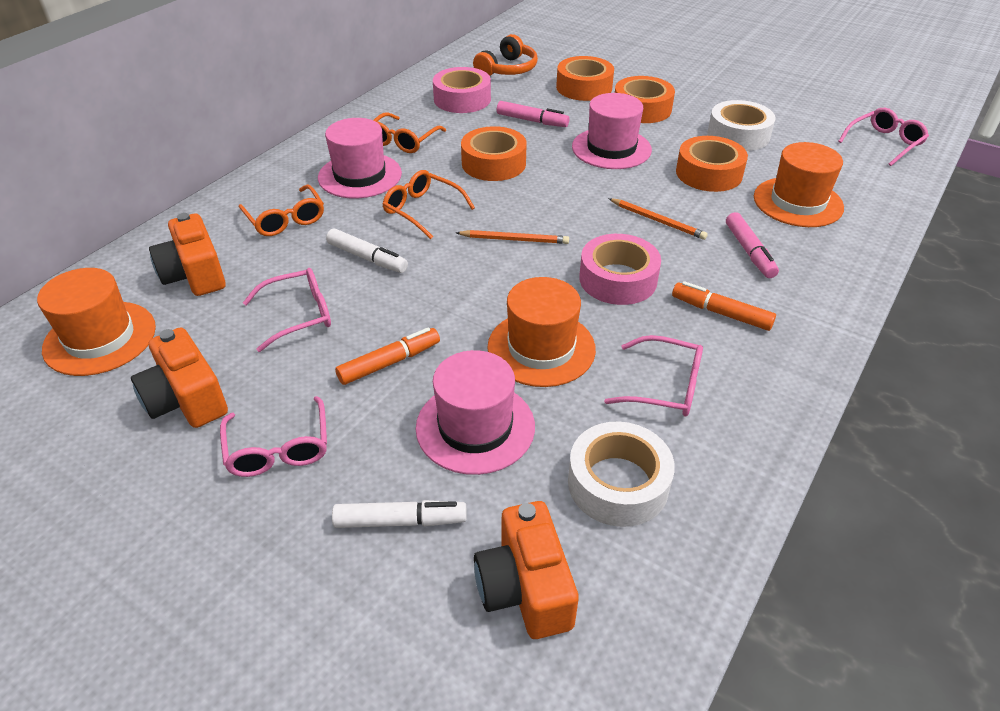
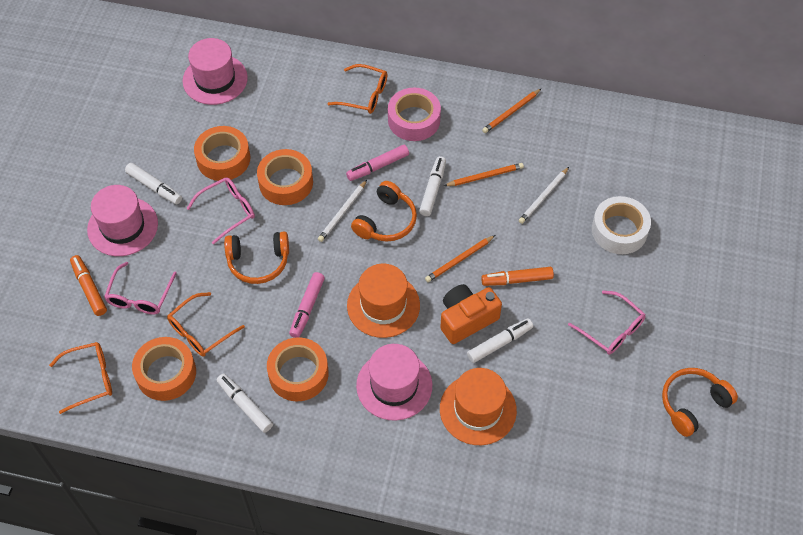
orange camera: 3 -> 1
orange hat: 3 -> 2
orange headphones: 1 -> 3
orange pencil: 2 -> 3
pink glasses: 4 -> 3
pink tape: 2 -> 1
white marker: 2 -> 4
white pencil: 0 -> 2
white tape: 2 -> 1

